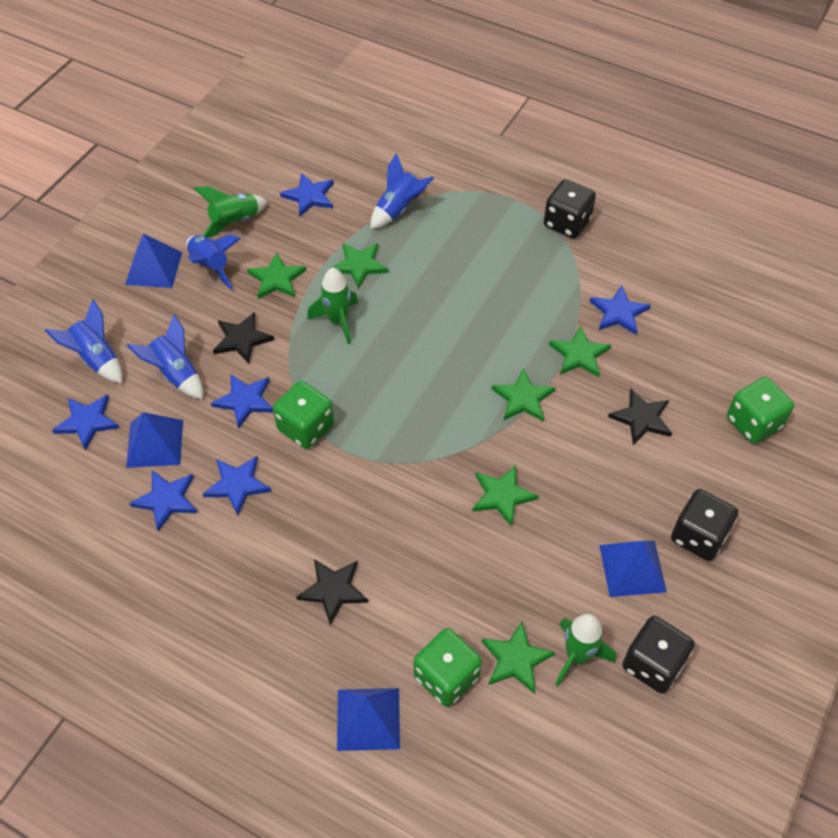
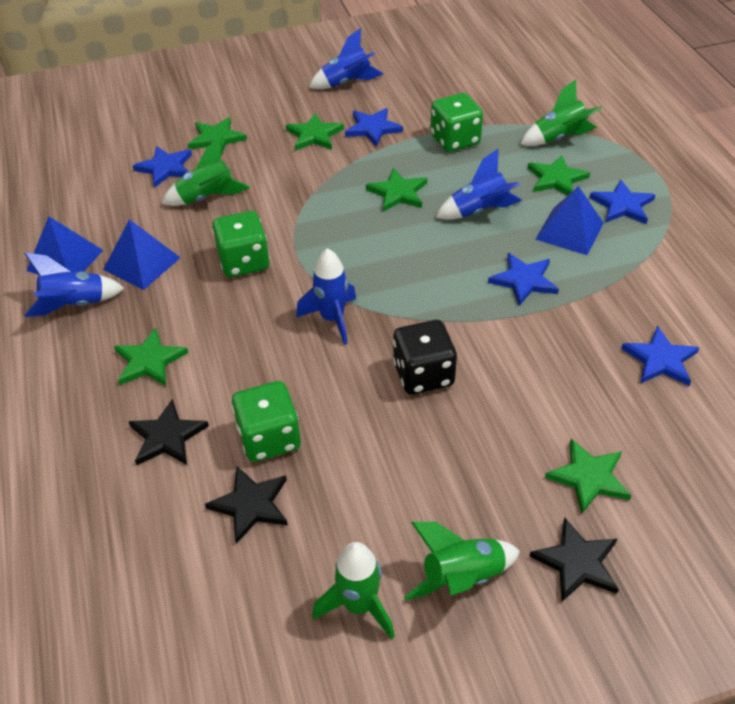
black dice: 3 -> 1
blue pyramid: 4 -> 3
blue star: 6 -> 5
green rocket: 3 -> 4

